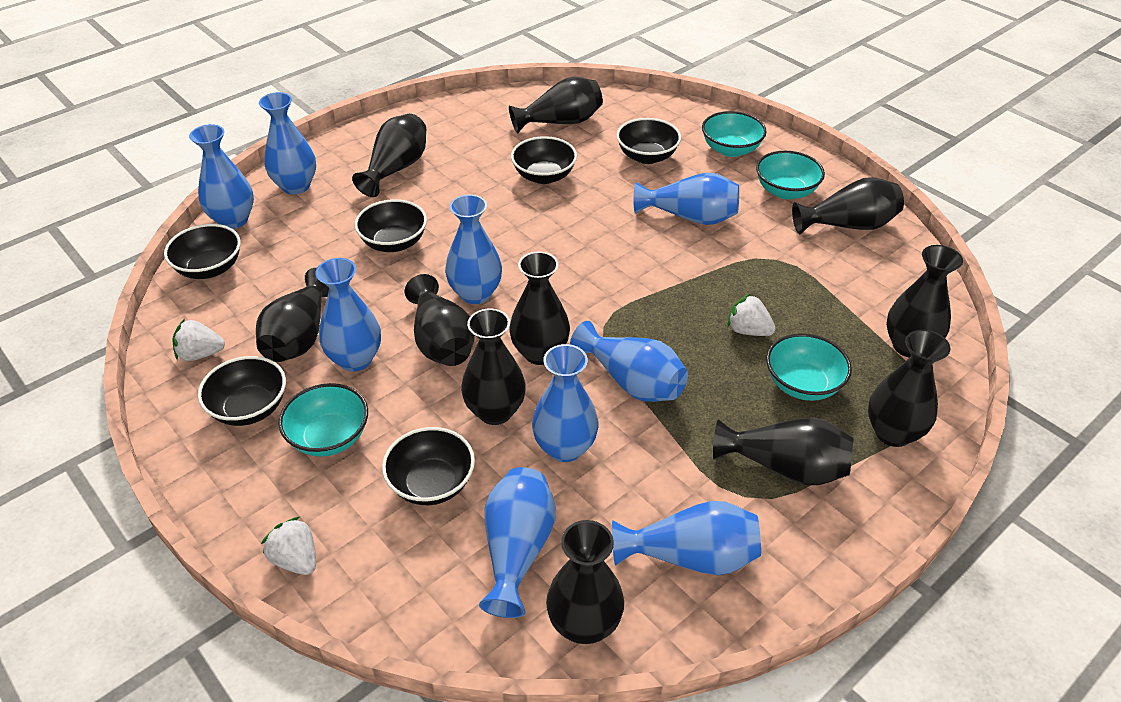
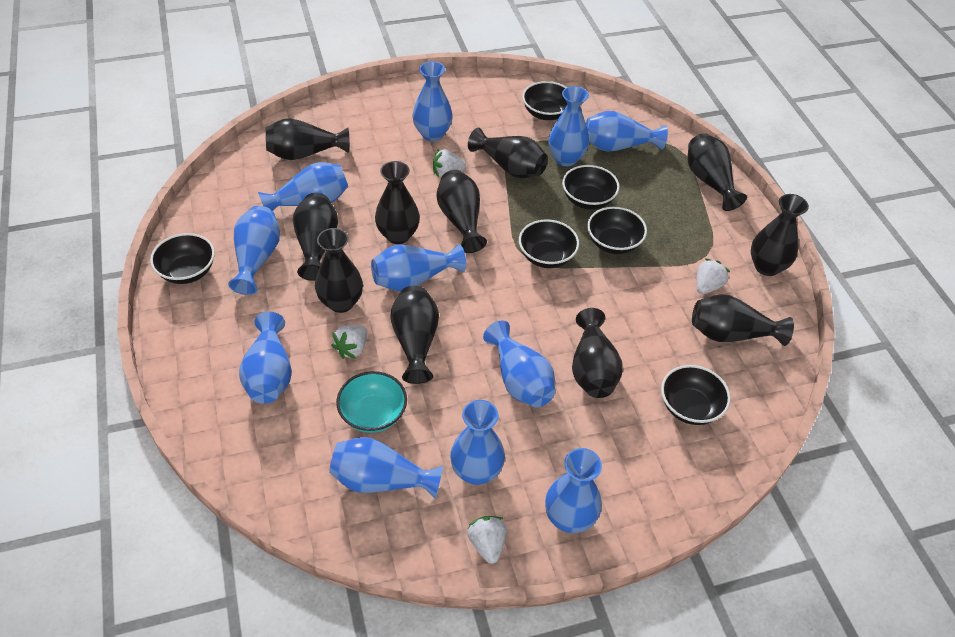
blue vase: 9 -> 11
turquoise bowl: 4 -> 1
white strawberry: 3 -> 4

